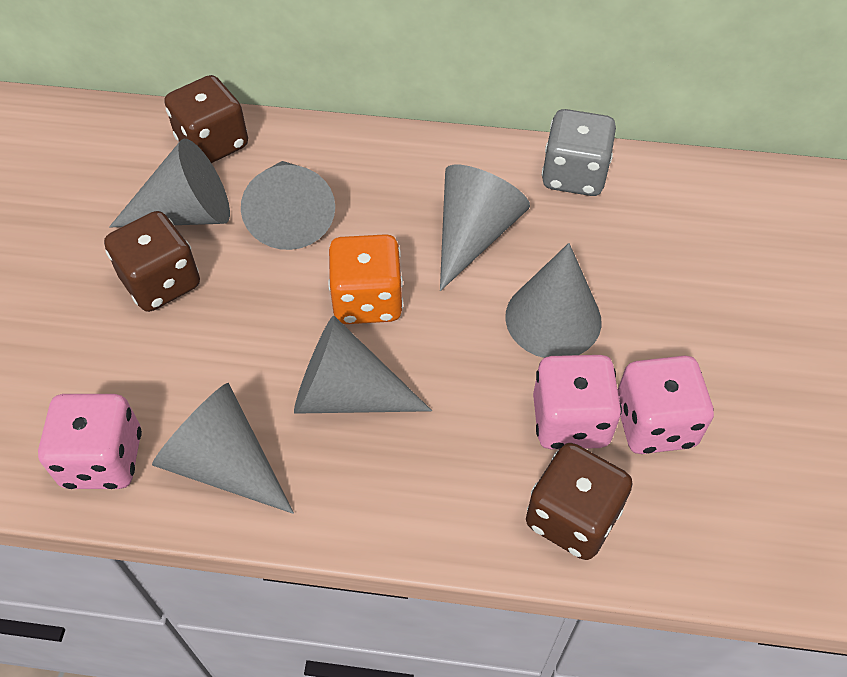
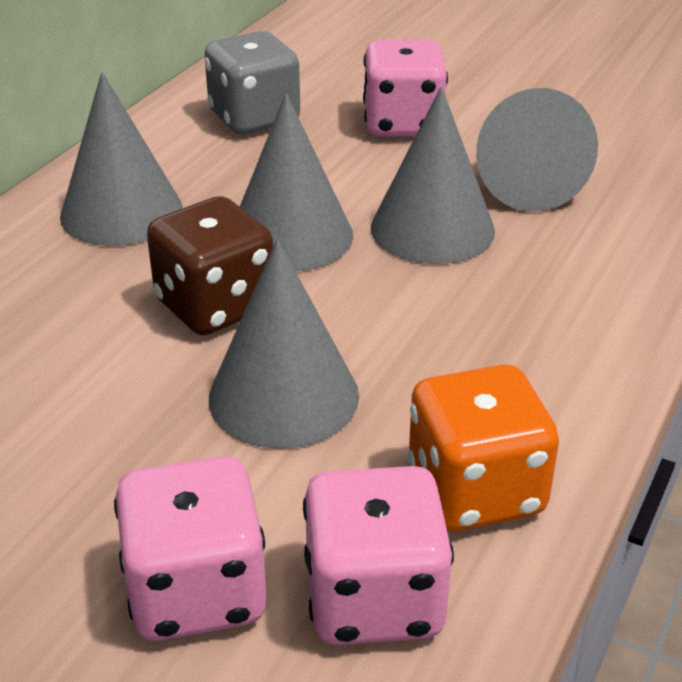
brown dice: 3 -> 1
grey cone: 6 -> 5

